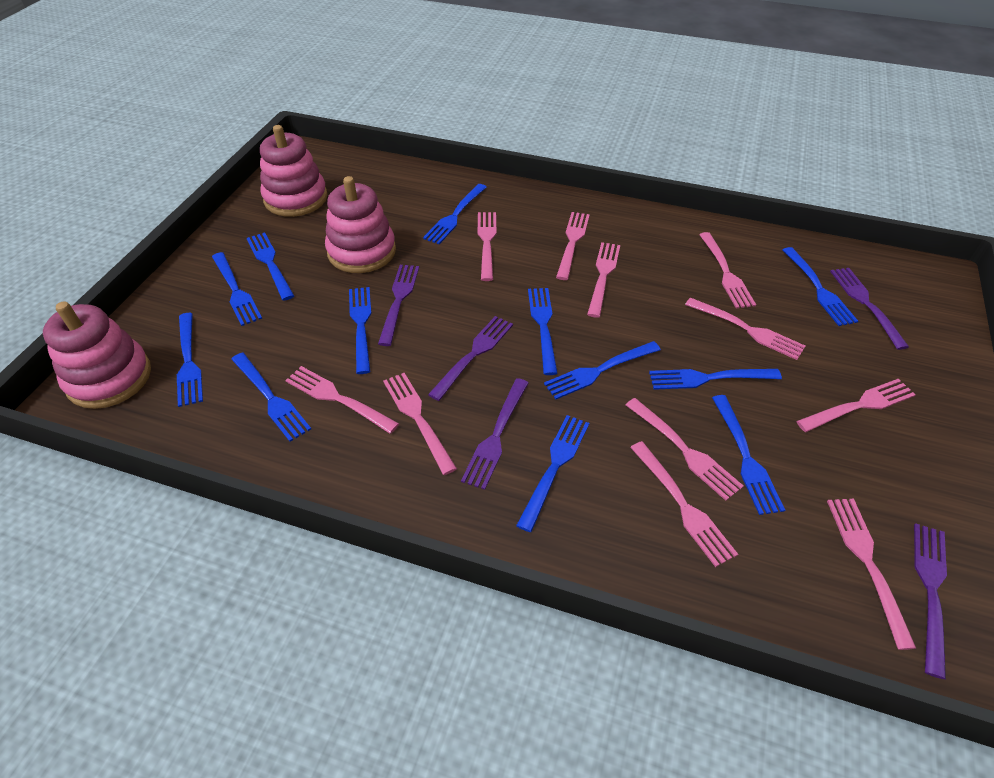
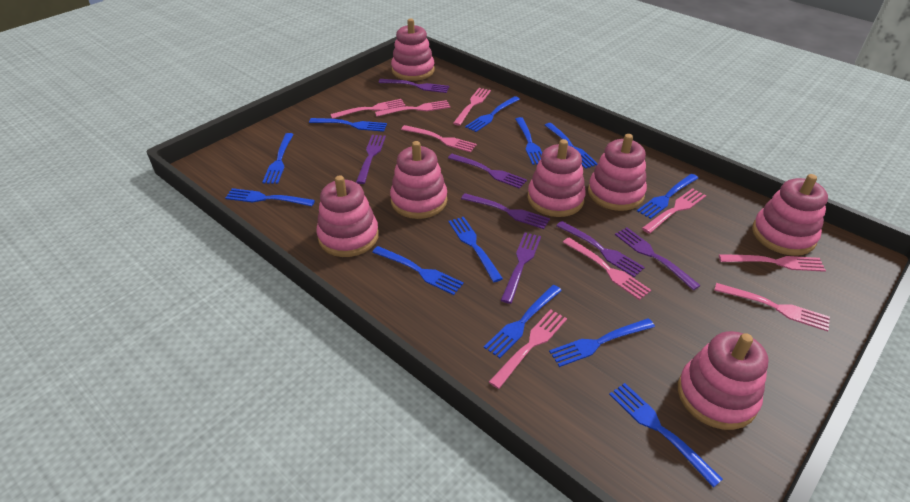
pink fork: 11 -> 9
pink stacking toy: 3 -> 7
purple fork: 5 -> 7

